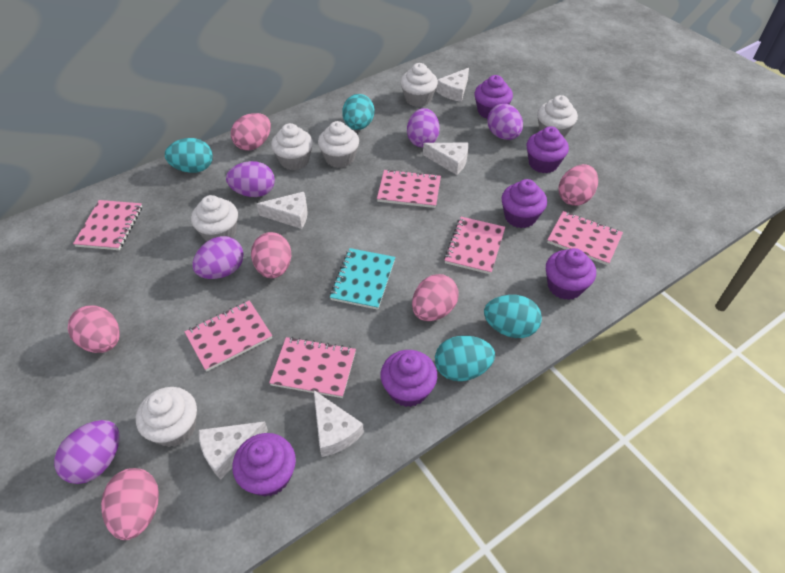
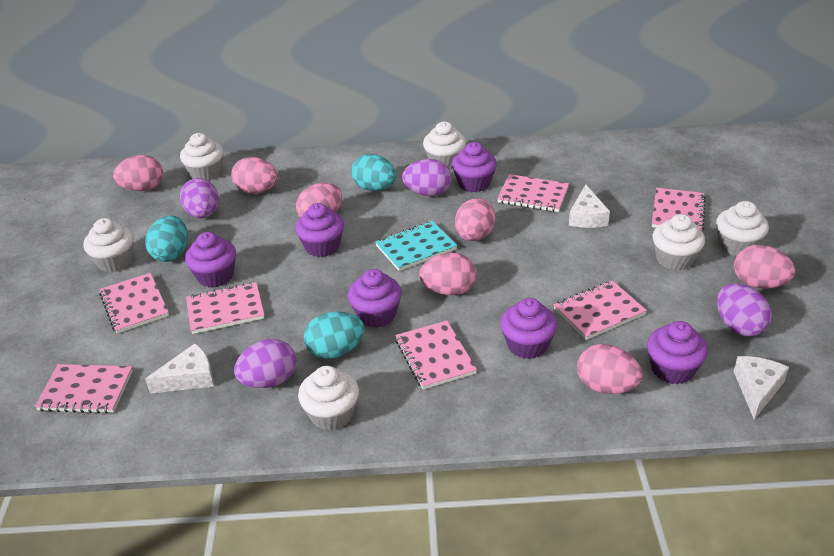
pink egg: 6 -> 7
pink notebook: 6 -> 7
purple egg: 5 -> 4
turquoise egg: 4 -> 3
white cheese: 5 -> 3

